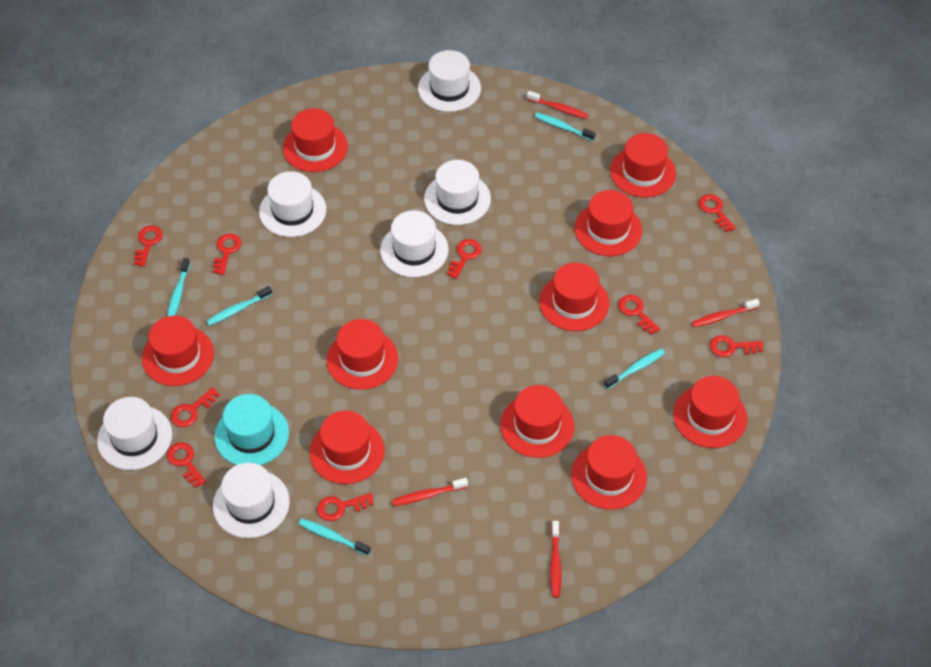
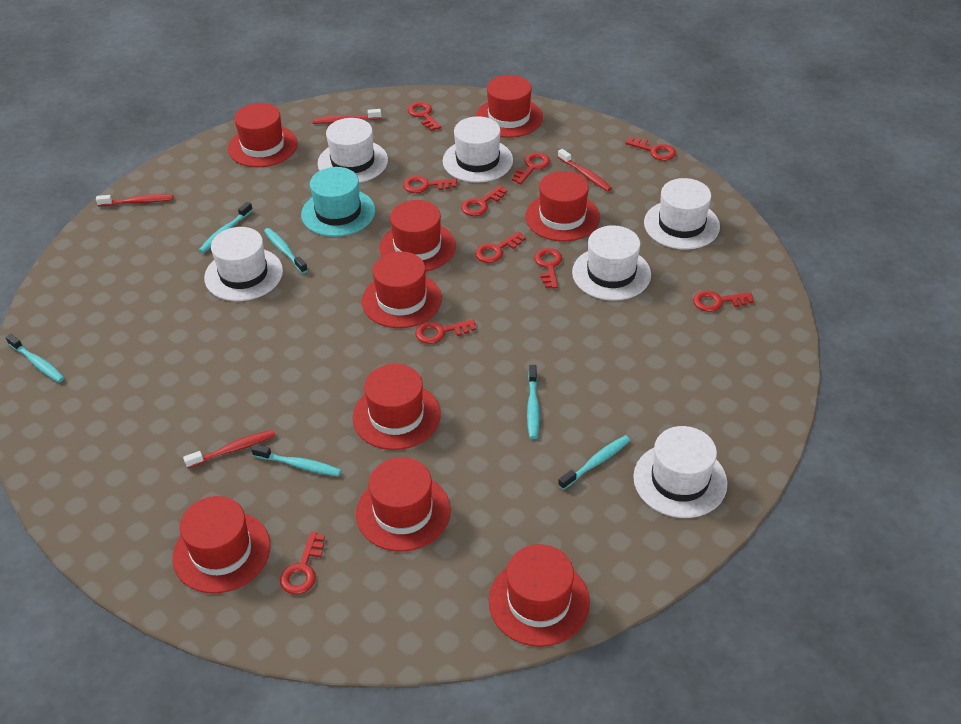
red hat: 10 -> 9
red key: 9 -> 10
turquoise toothbrush: 5 -> 6

